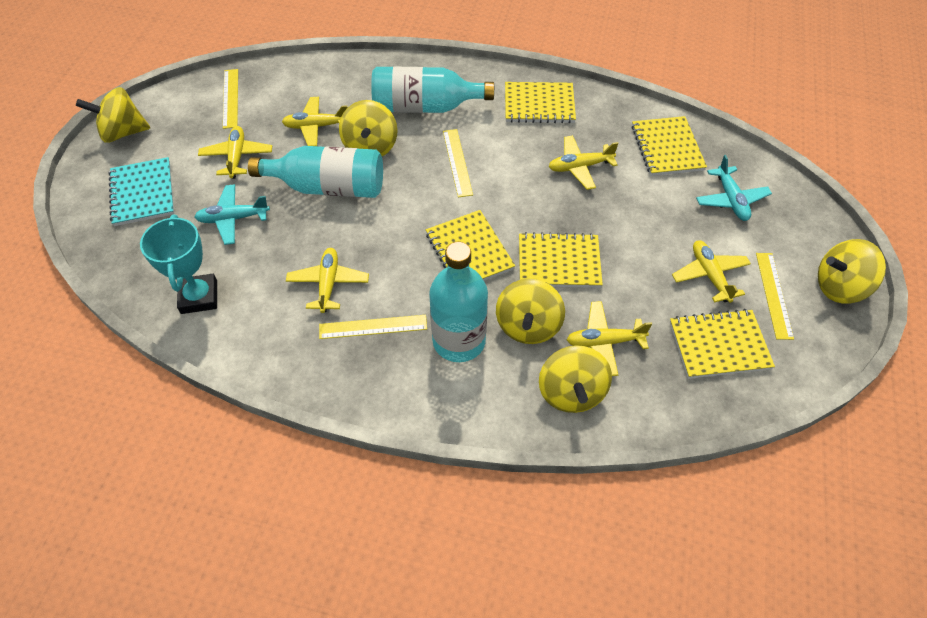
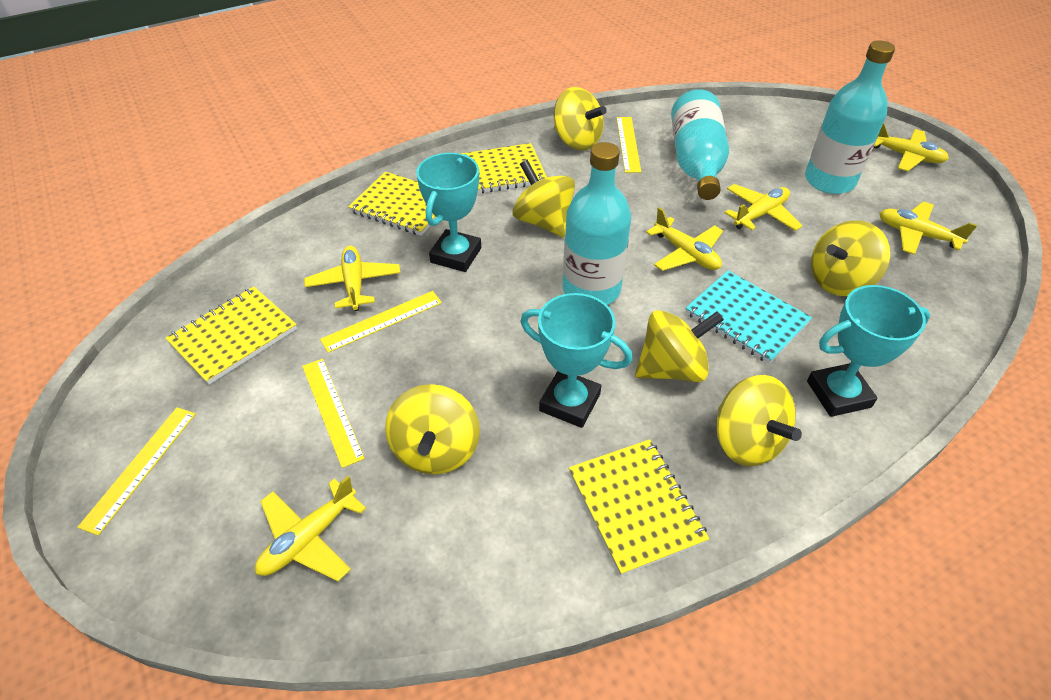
turquoise plane: 2 -> 0
turquoise trophy: 1 -> 3
yellow notebook: 5 -> 4
yellow spinning top: 5 -> 6

